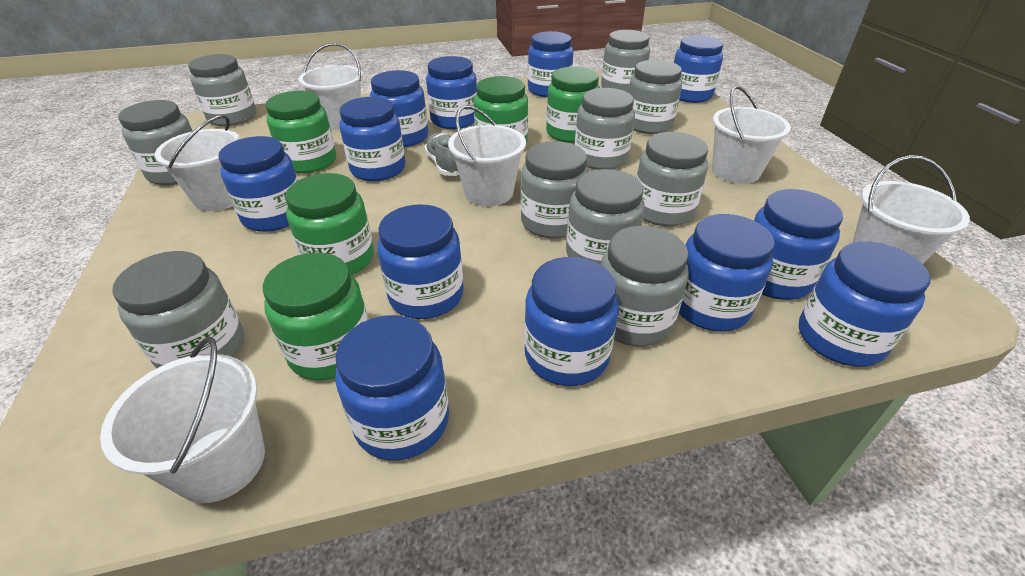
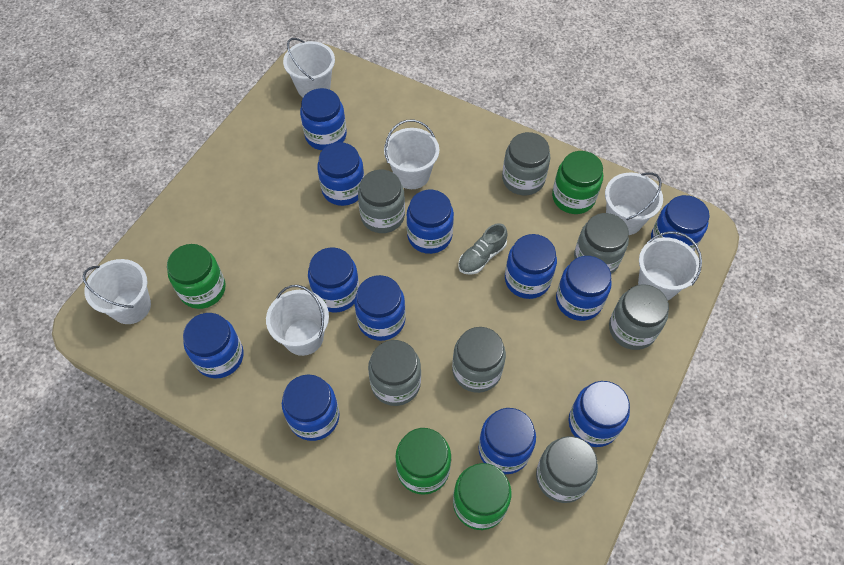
green jar: 5 -> 4
grey jar: 10 -> 7

